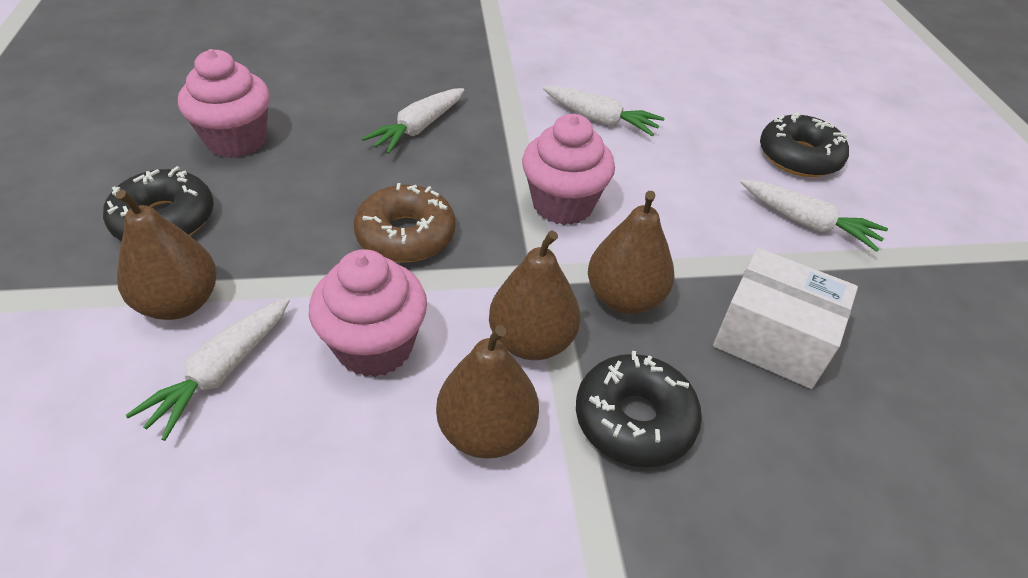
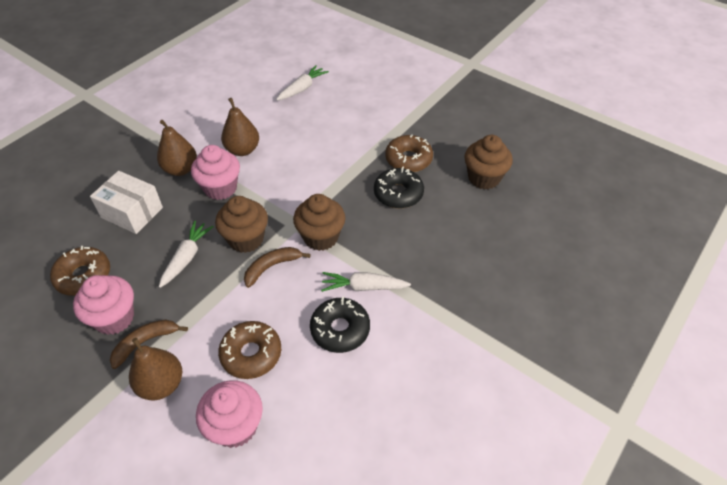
black donut: 3 -> 2
brown banana: 0 -> 2
brown cupcake: 0 -> 3
brown donut: 1 -> 3
brown pear: 4 -> 3
white carrot: 4 -> 3

